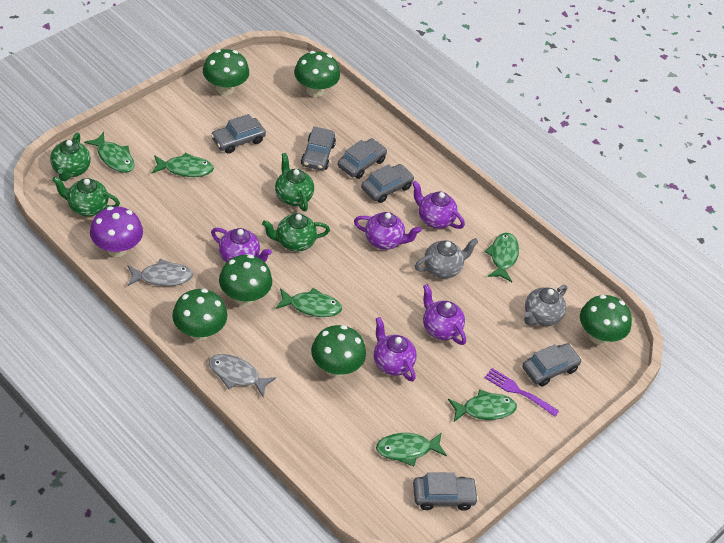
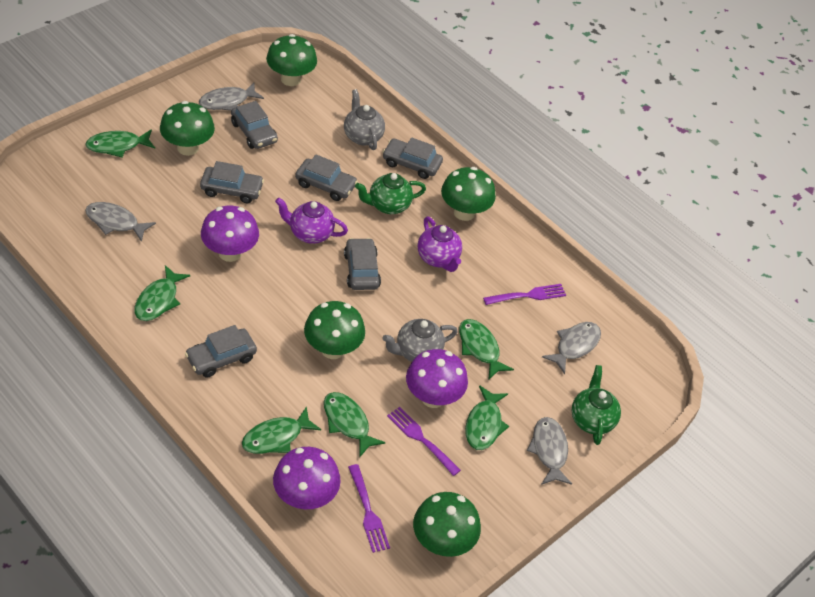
green mushroom: 6 -> 5
green teapot: 4 -> 2
grey fish: 2 -> 4
purple fork: 1 -> 3
purple mushroom: 1 -> 3
purple teapot: 5 -> 2

